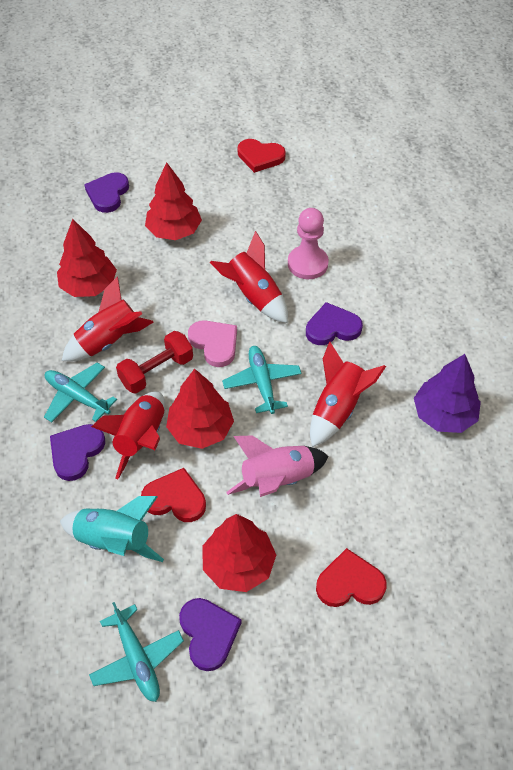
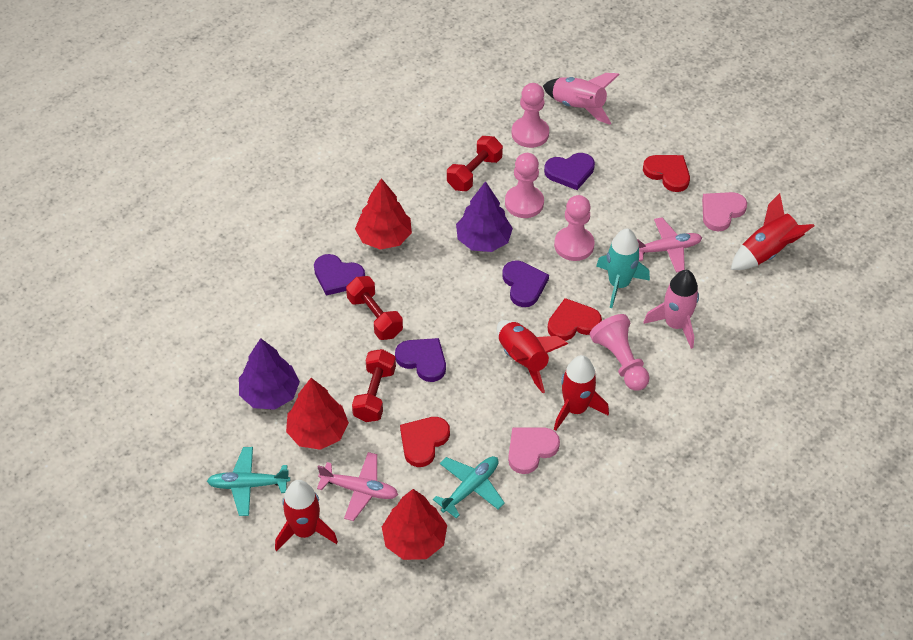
pink heart: 1 -> 2
pink pawn: 1 -> 4
pink plane: 0 -> 2
pink rocket: 1 -> 2
purple tree: 1 -> 2
red dumbbell: 1 -> 3
red tree: 4 -> 3
turquoise plane: 3 -> 2

